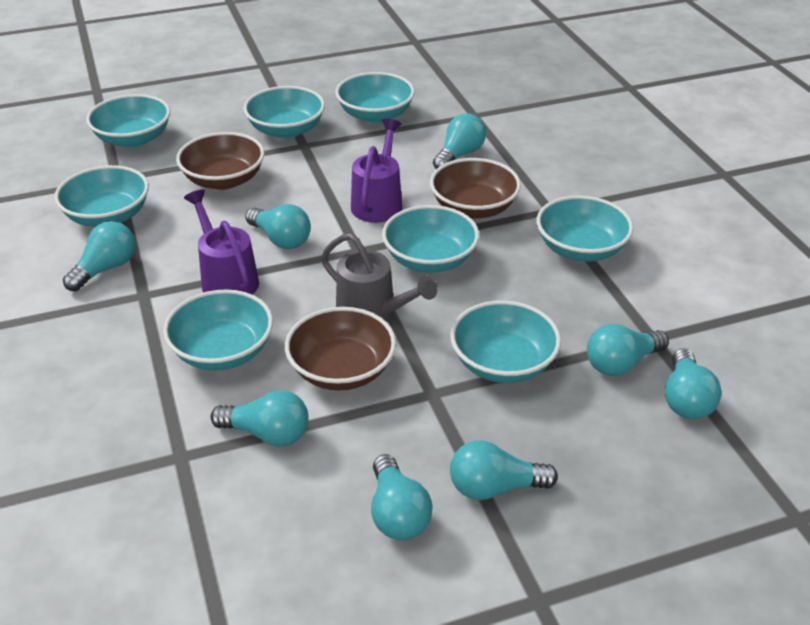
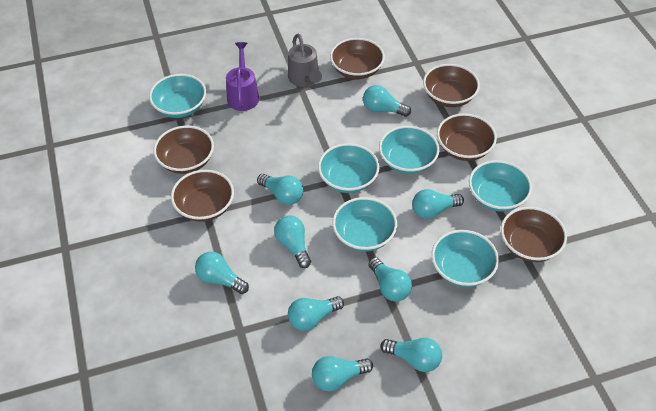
brown bowl: 3 -> 6
purple watering can: 2 -> 1
turquoise bowl: 8 -> 6
turquoise light bulb: 8 -> 9

